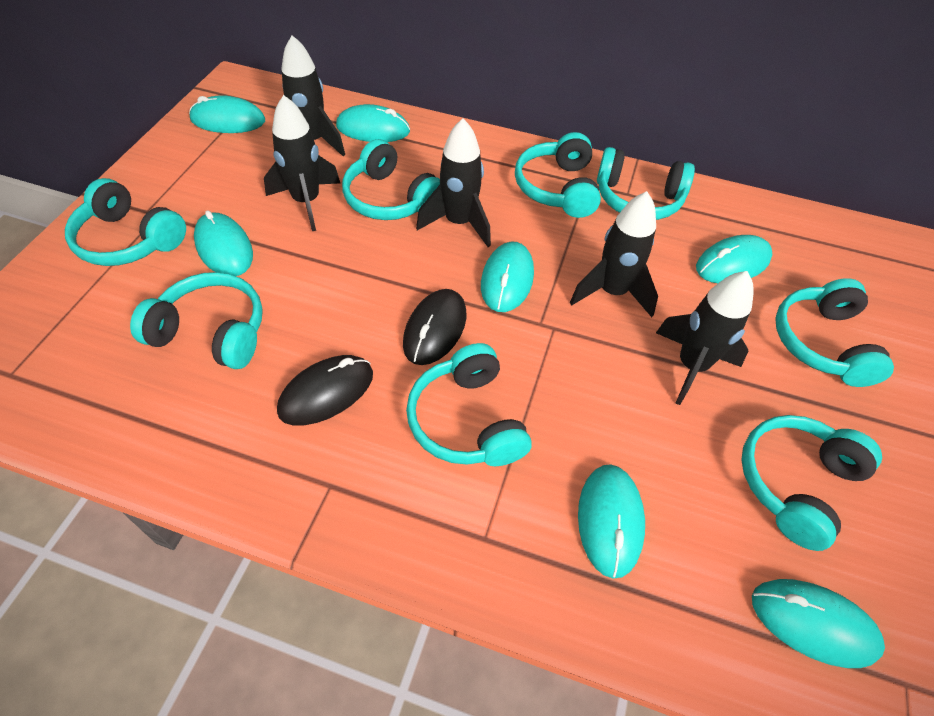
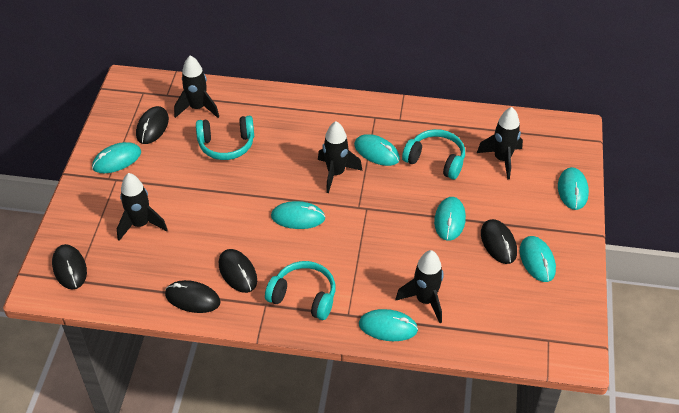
black mouse: 2 -> 5
turquoise headphones: 8 -> 3

